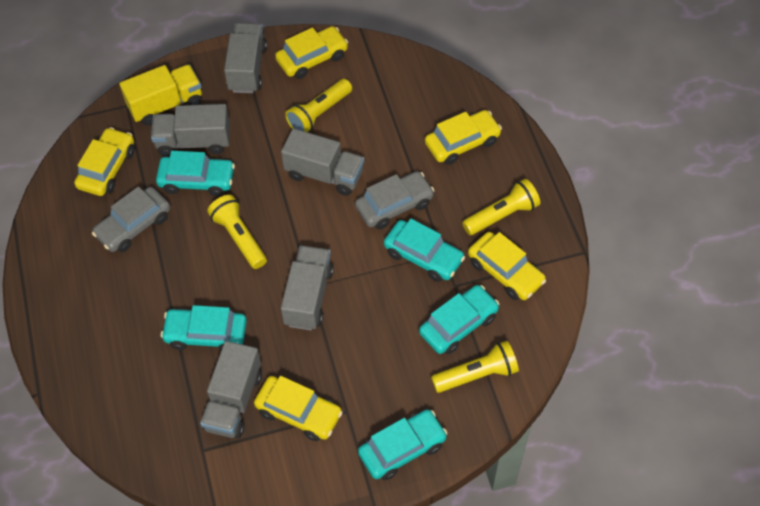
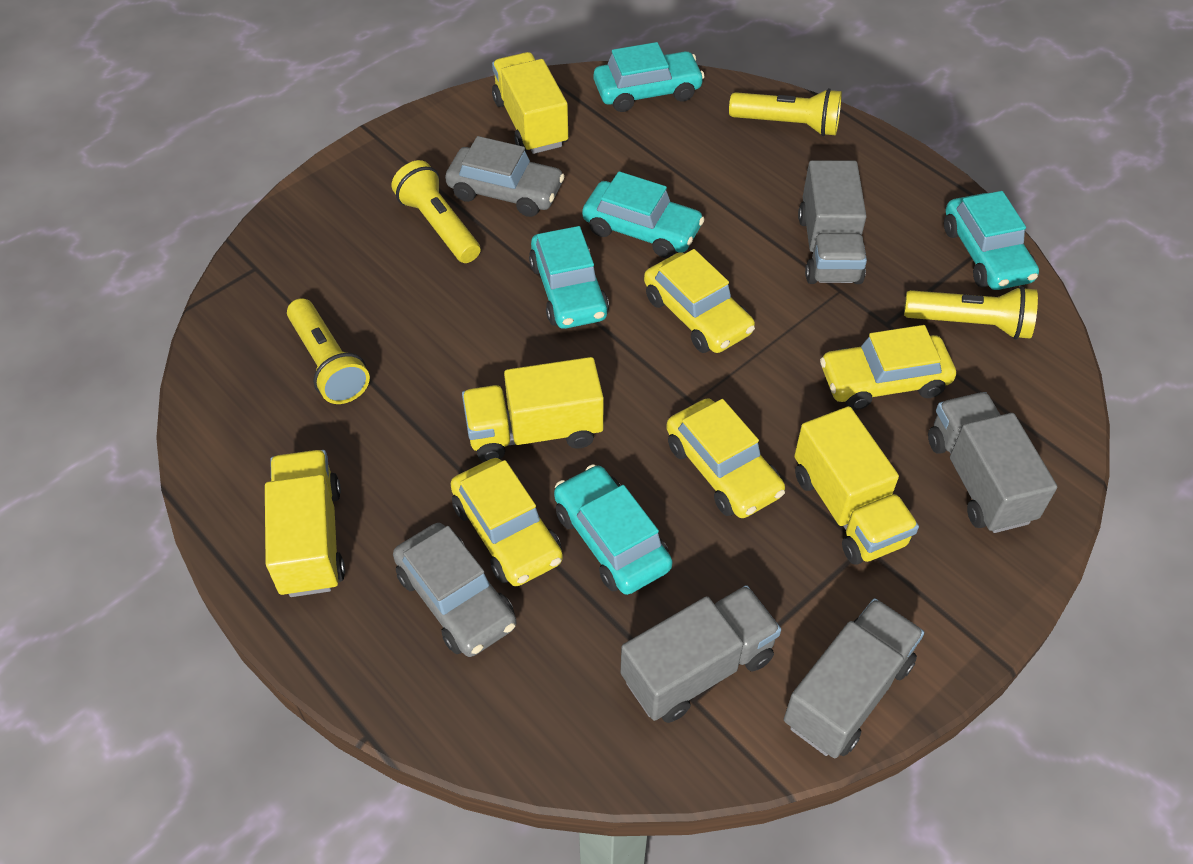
grey truck: 5 -> 4
yellow car: 5 -> 4
yellow truck: 1 -> 4

